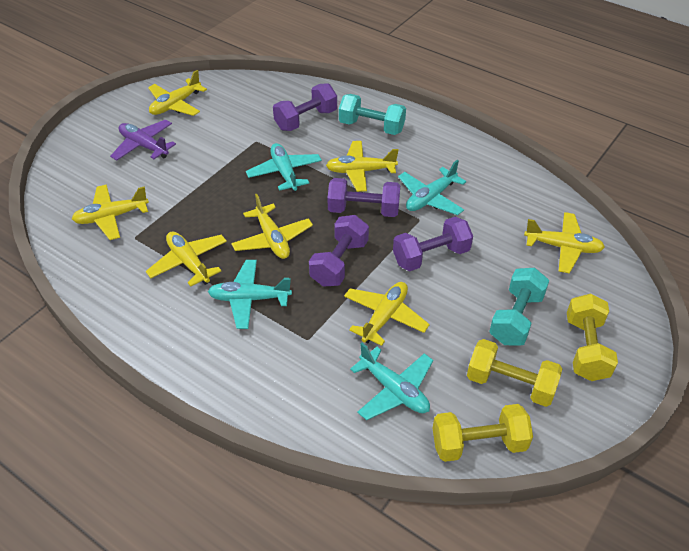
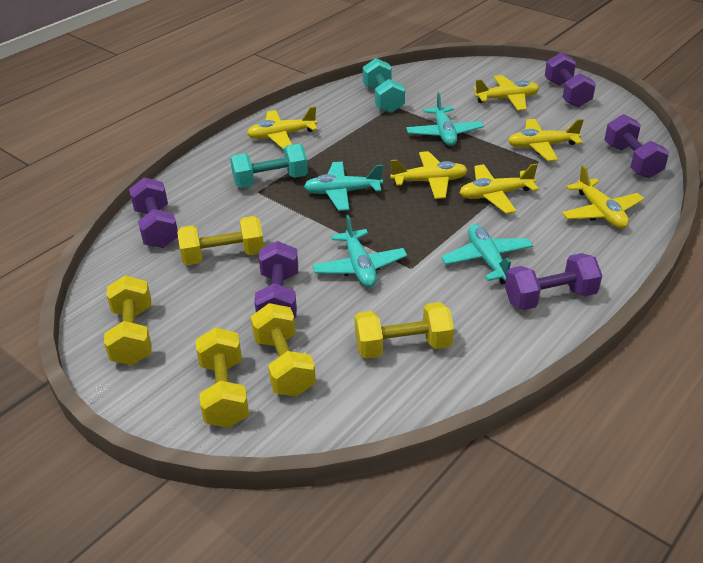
purple dumbbell: 4 -> 5
purple plane: 1 -> 0
yellow dumbbell: 3 -> 5
yellow plane: 7 -> 6

